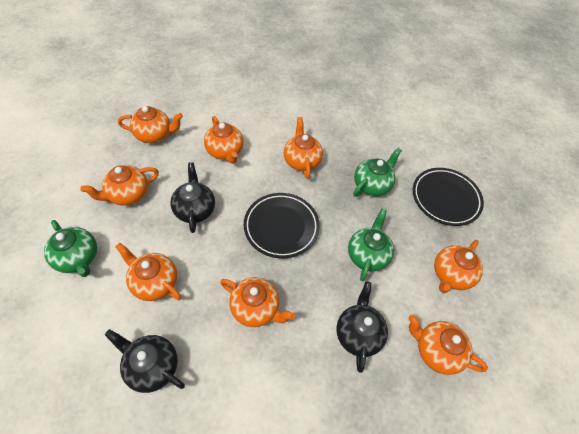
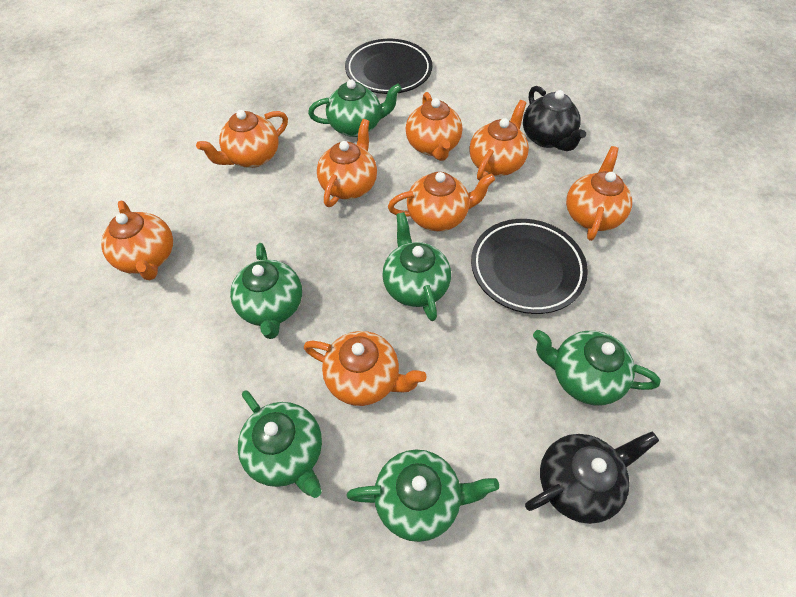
black teapot: 3 -> 2
green teapot: 3 -> 6

